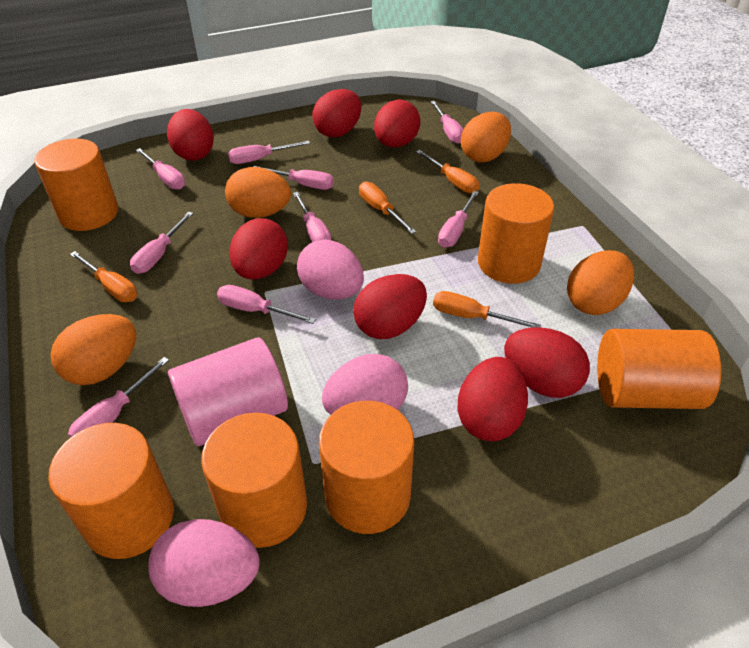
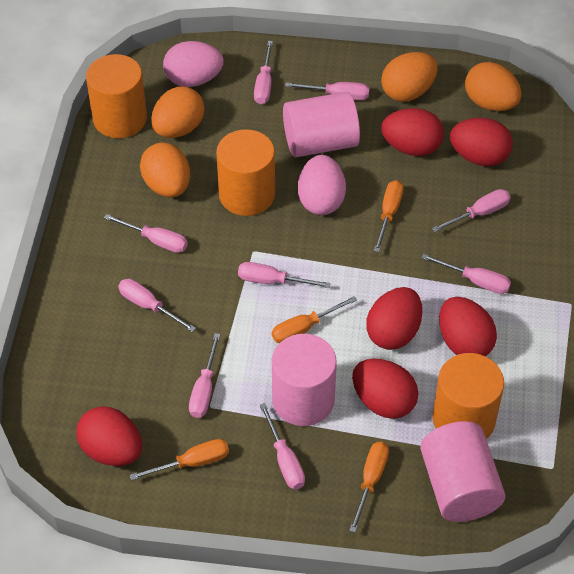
orange cylinder: 6 -> 3
pink cylinder: 1 -> 3
pink egg: 3 -> 2
red egg: 7 -> 6

